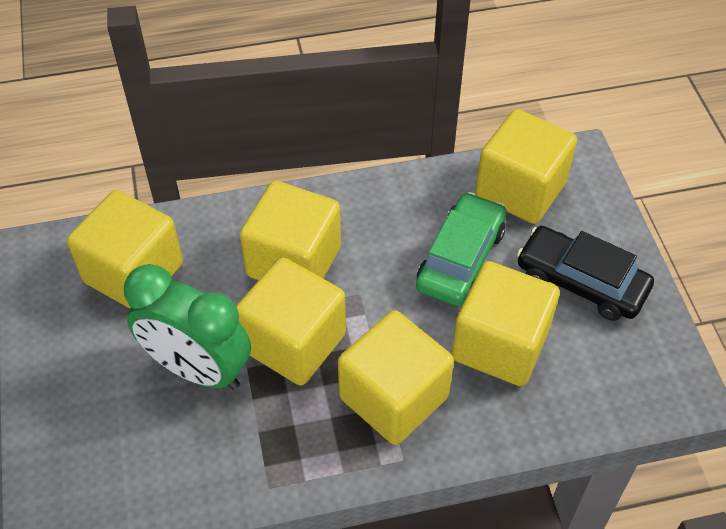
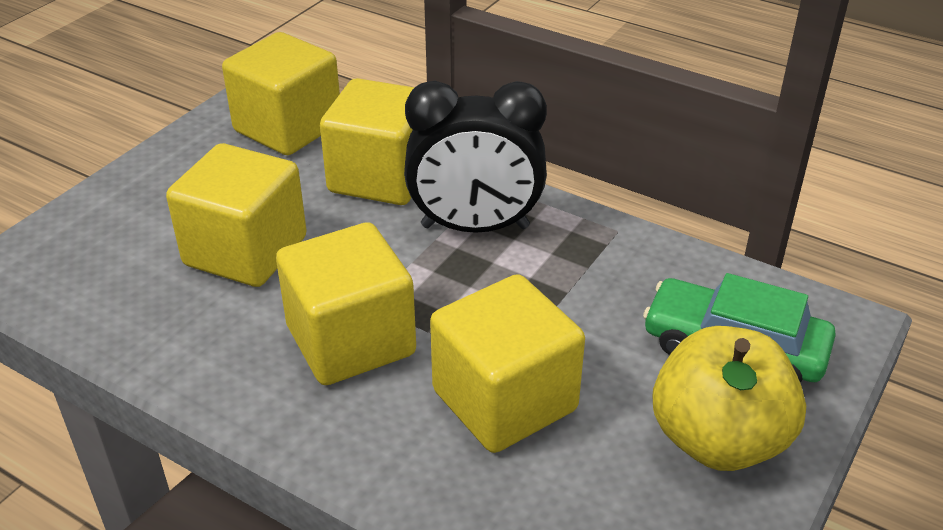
black car: 1 -> 0
black clock: 0 -> 1
green clock: 1 -> 0
yellow apple: 0 -> 1
yellow cube: 6 -> 5

